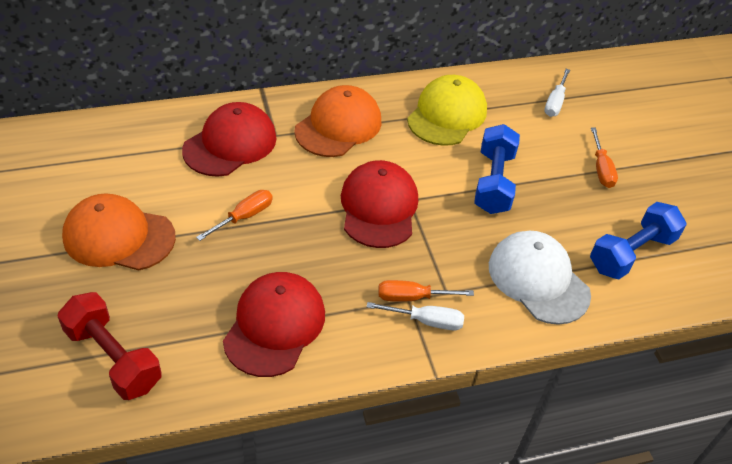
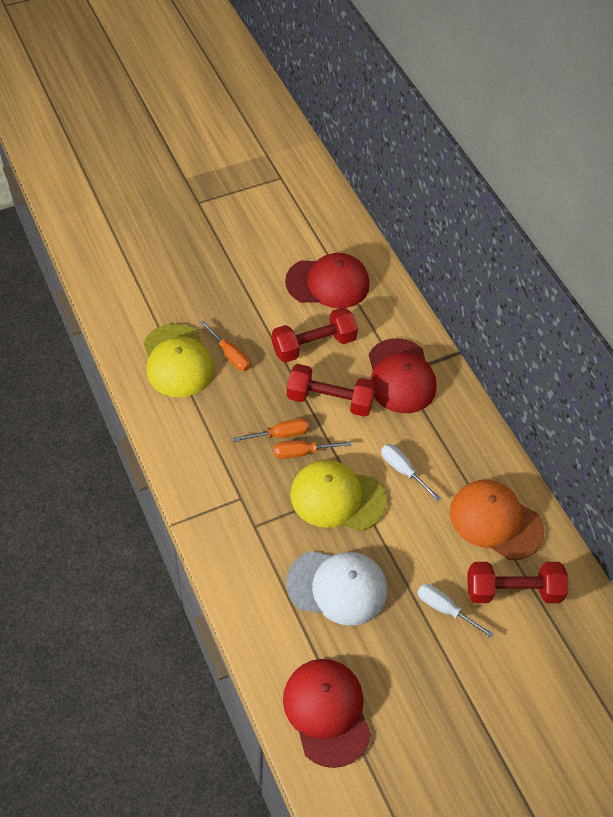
blue dumbbell: 2 -> 0
orange cap: 2 -> 1
red dumbbell: 1 -> 3
yellow cap: 1 -> 2

